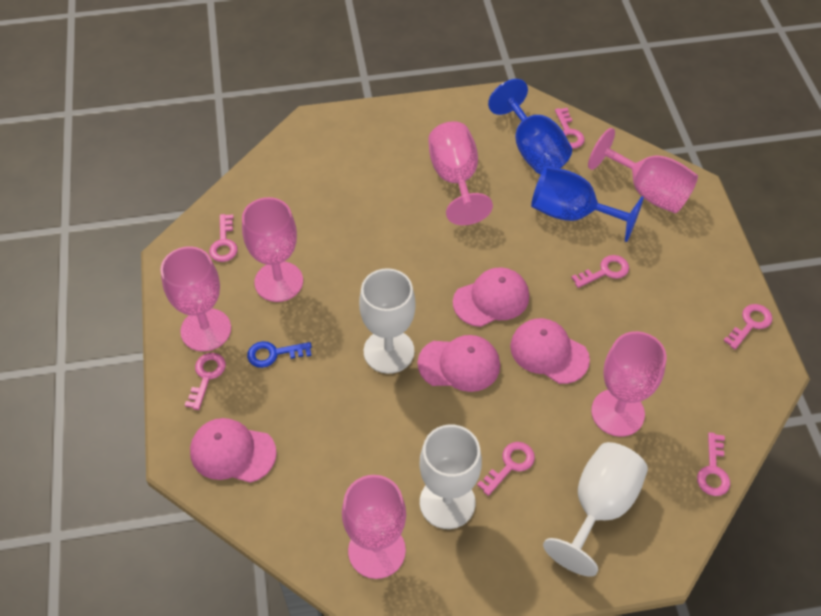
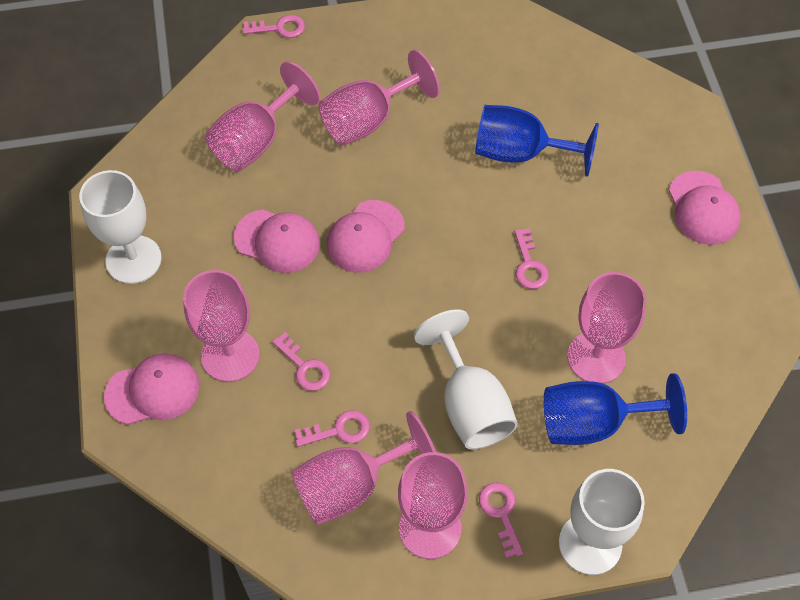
blue key: 1 -> 0
pink key: 7 -> 5

